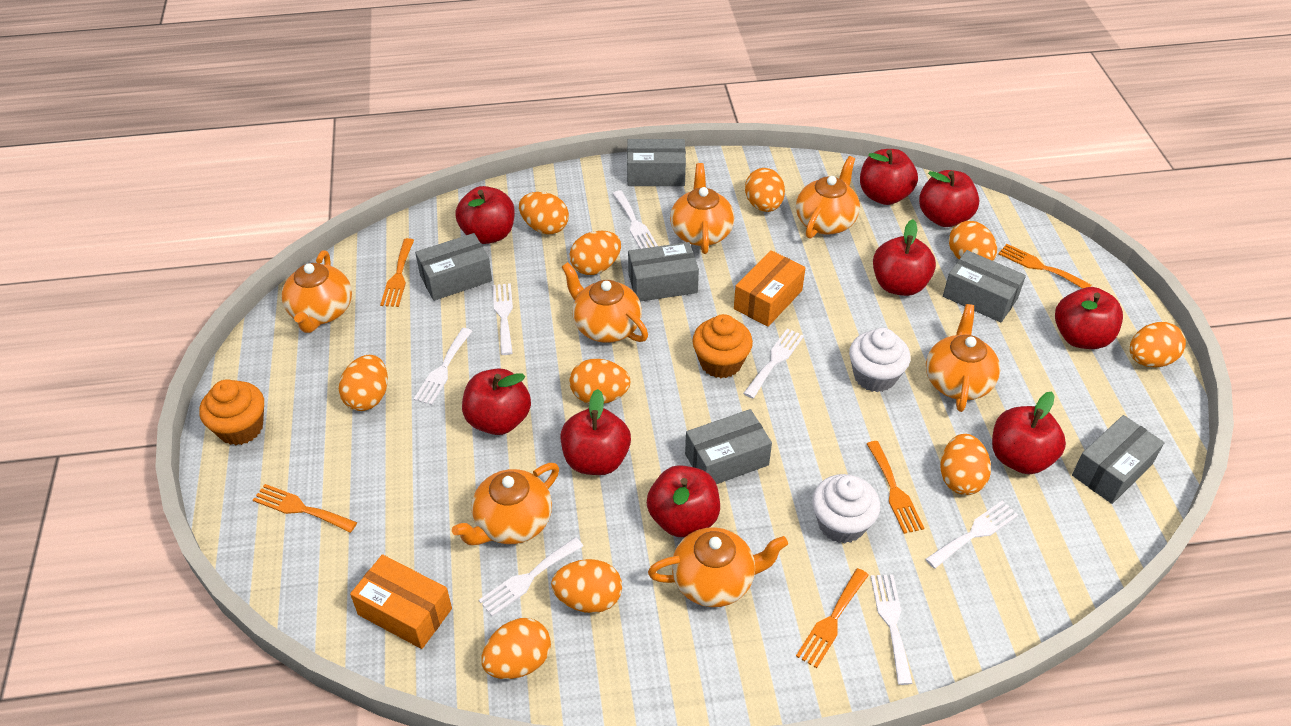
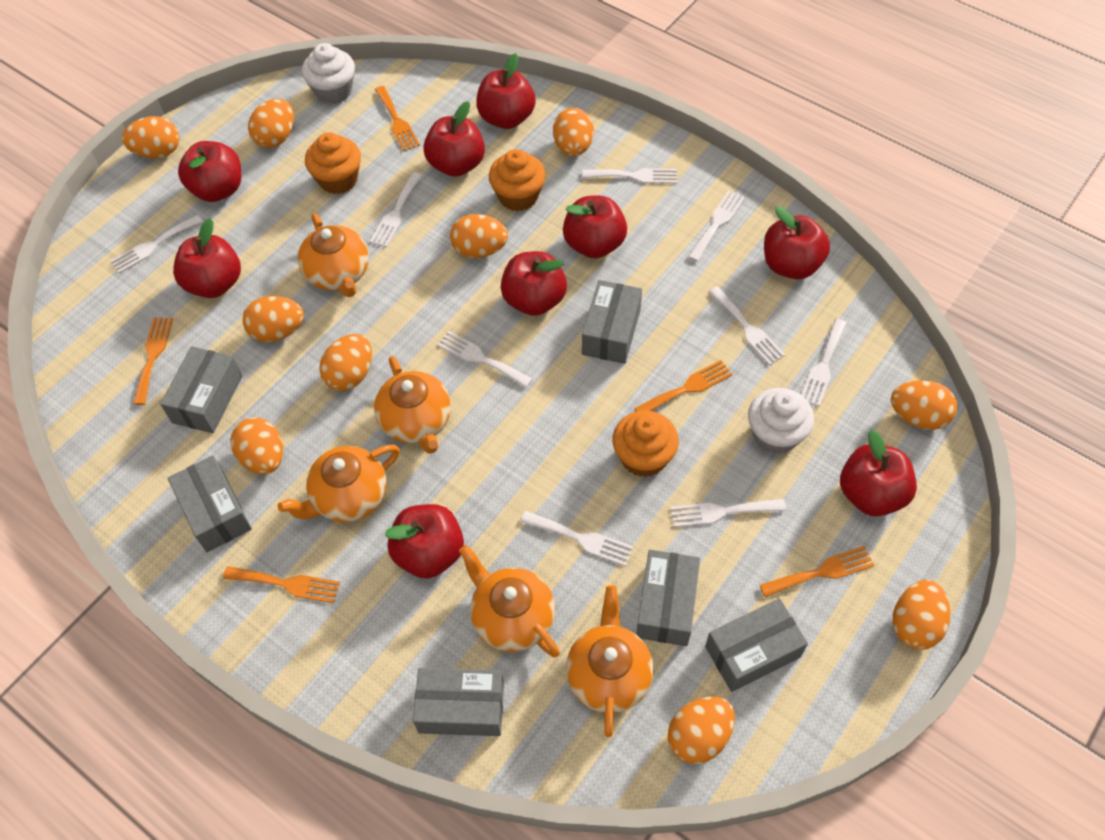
orange box: 2 -> 0
orange cupcake: 2 -> 3
orange teapot: 7 -> 5
white fork: 7 -> 9

